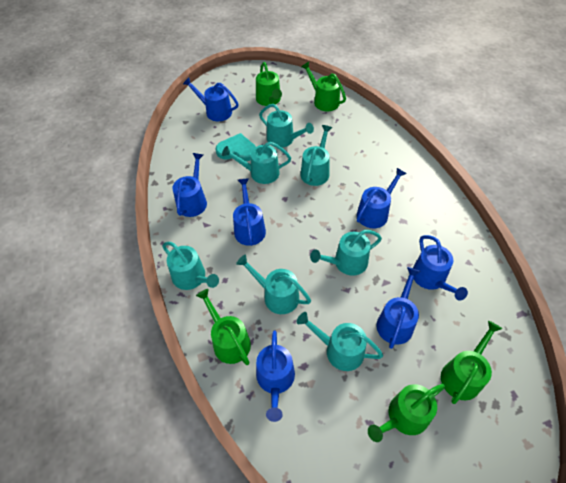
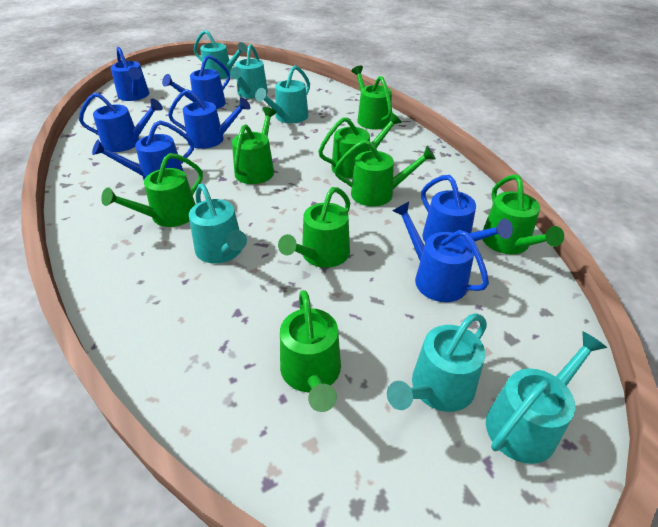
green watering can: 5 -> 8
turquoise heart: 1 -> 0
turquoise watering can: 7 -> 6

